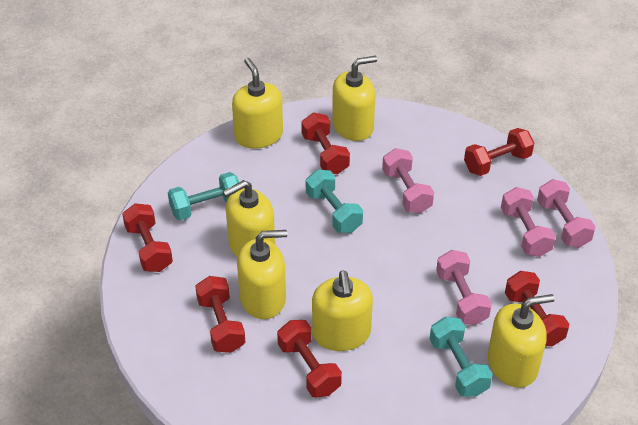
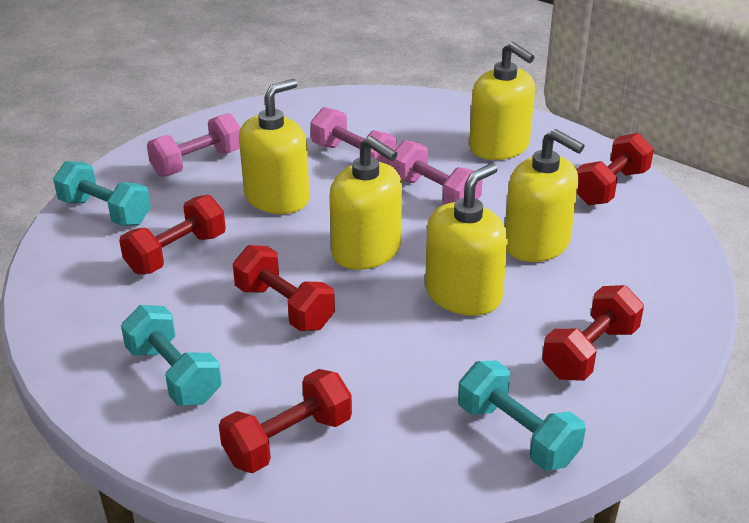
pink dumbbell: 4 -> 3
red dumbbell: 6 -> 5
yellow soap dispenser: 6 -> 5

